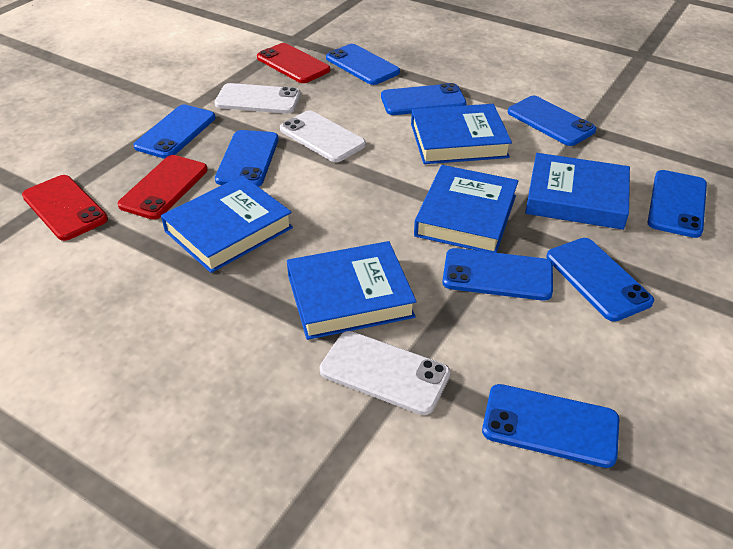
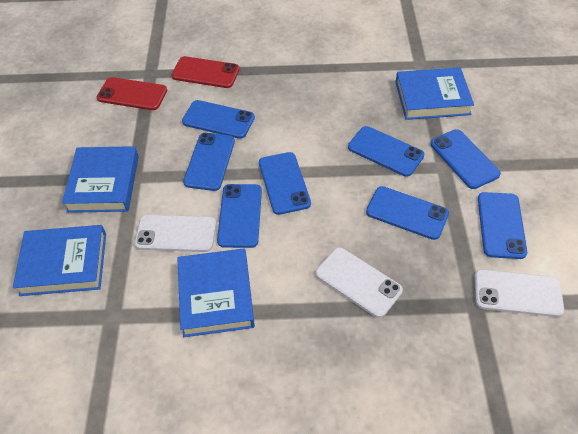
blue book: 5 -> 4
blue phone: 9 -> 8
red phone: 3 -> 2

